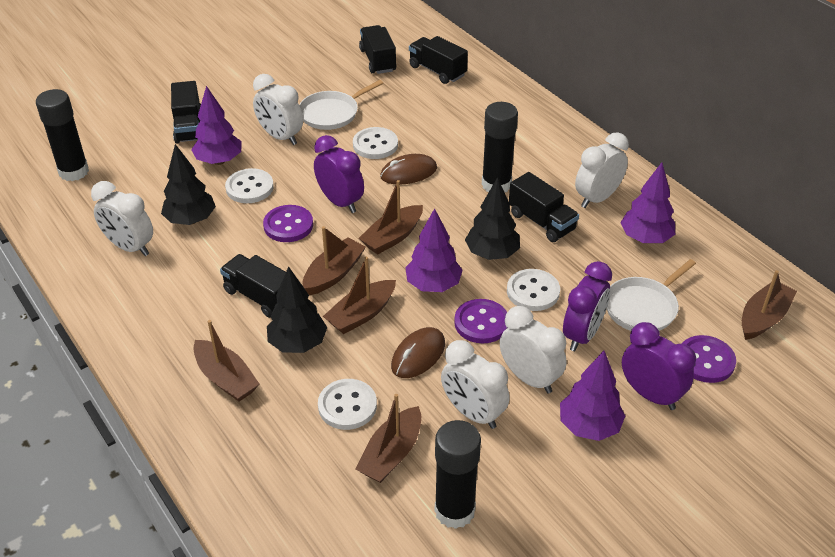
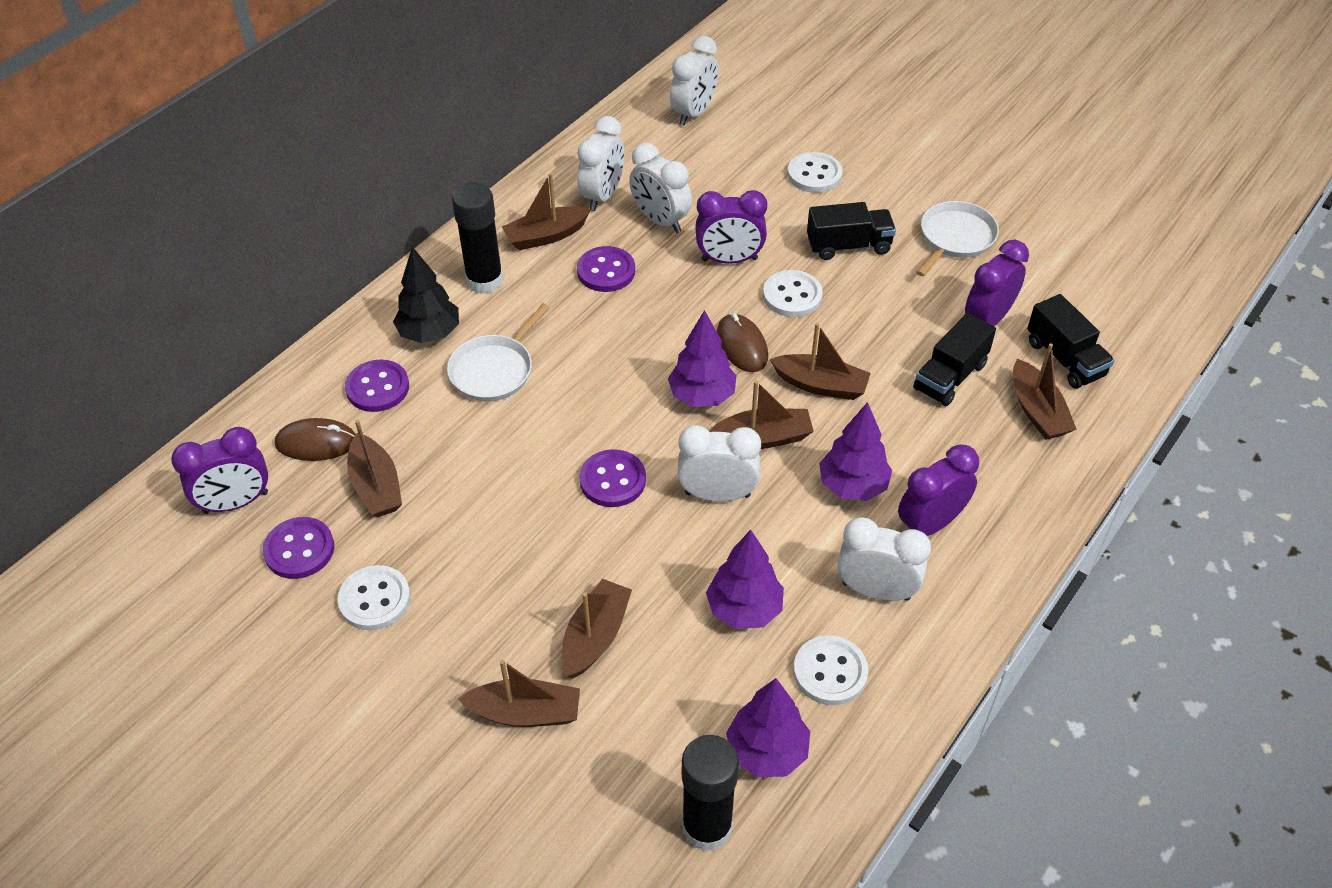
black glue stick: 3 -> 2
black tree: 3 -> 1
black truck: 5 -> 3
brown boat: 6 -> 7
purple button: 3 -> 4
purple clock: 3 -> 4

